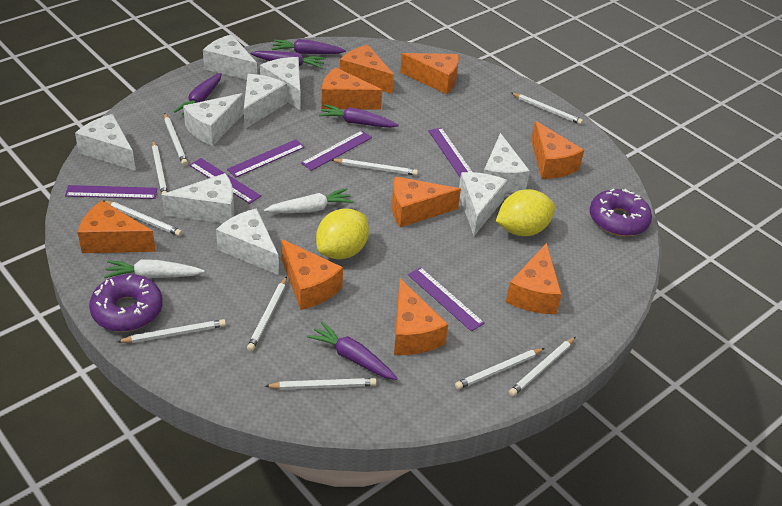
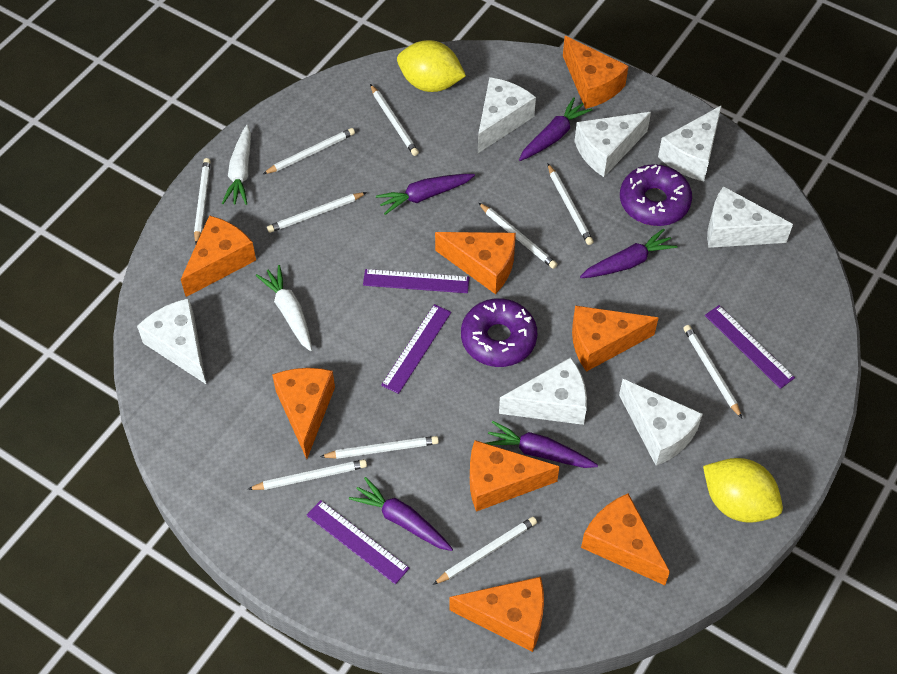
orange cheese: 9 -> 8
purple ruler: 6 -> 4
white cheese: 9 -> 7

